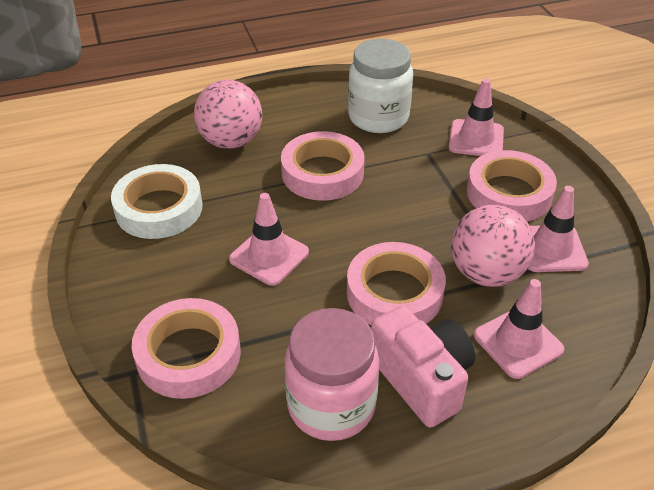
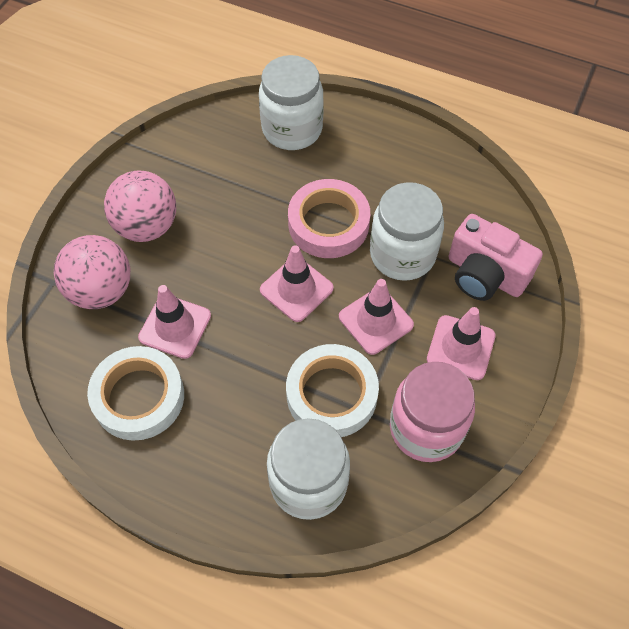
pink tape: 4 -> 1
white jar: 1 -> 3
white tape: 1 -> 2

